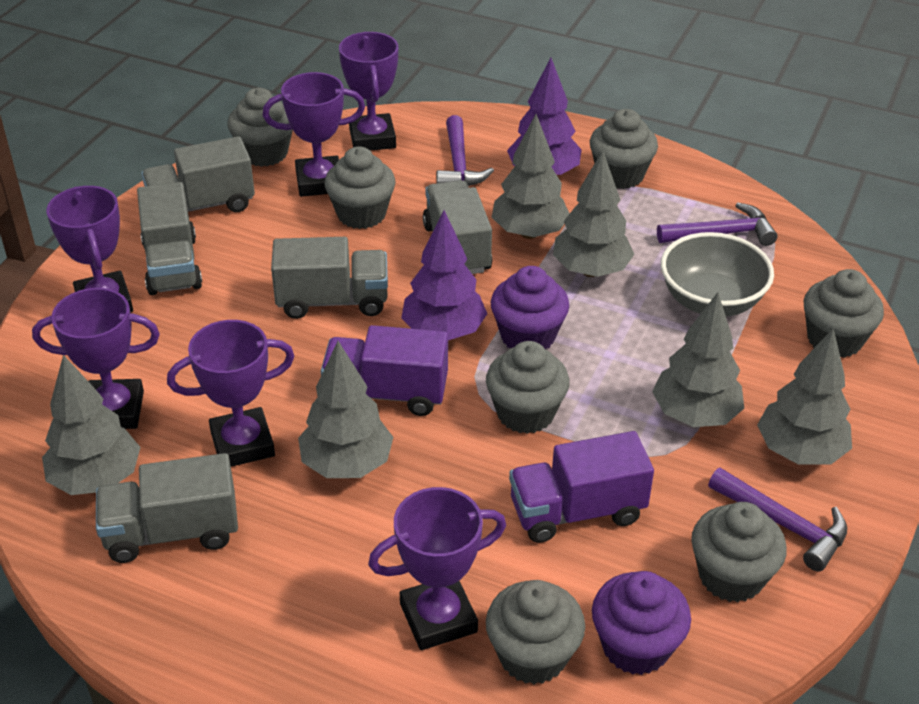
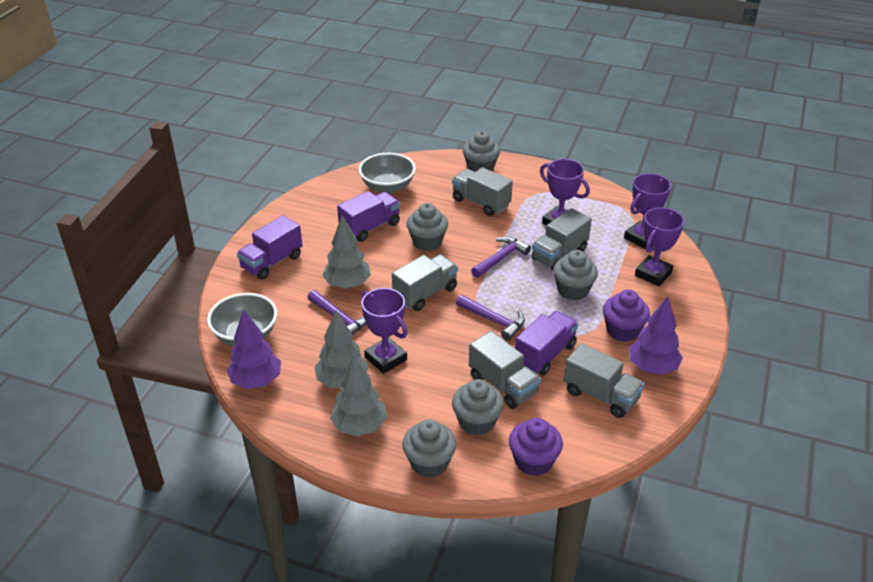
grey bowl: 1 -> 2
grey cupcake: 7 -> 5
grey tree: 6 -> 3
purple trophy: 6 -> 4
purple truck: 2 -> 3

